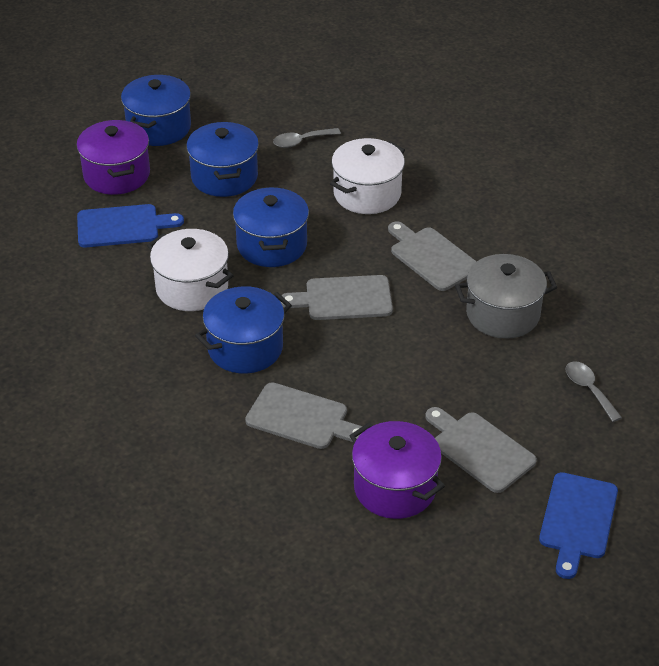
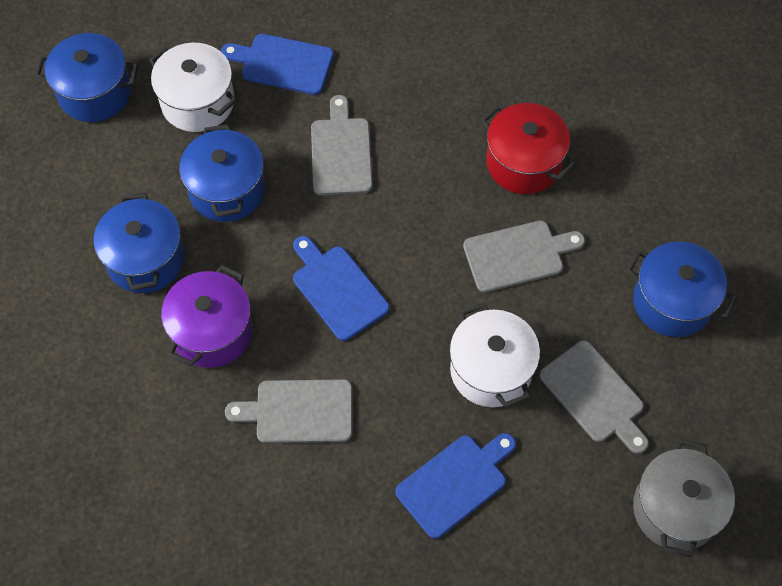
blue cutting board: 2 -> 3
grey spoon: 2 -> 0
purple pot: 2 -> 1
red pot: 0 -> 1

